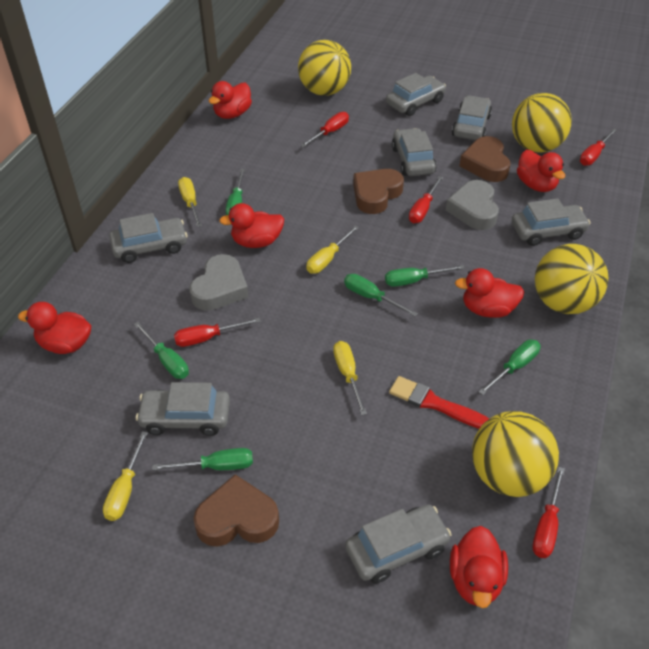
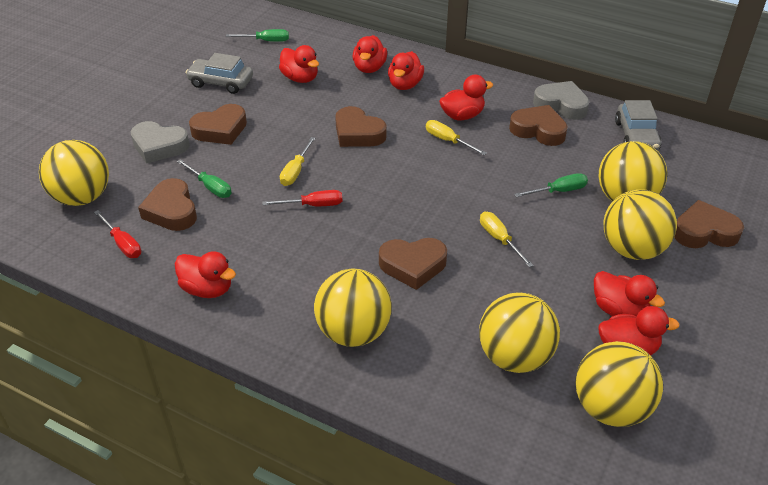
brown heart: 3 -> 6
green screwdriver: 6 -> 3
grey car: 7 -> 2
red brush: 1 -> 0
red duck: 6 -> 7
red screwdriver: 5 -> 2
yellow ball: 4 -> 6
yellow screwdriver: 4 -> 3

